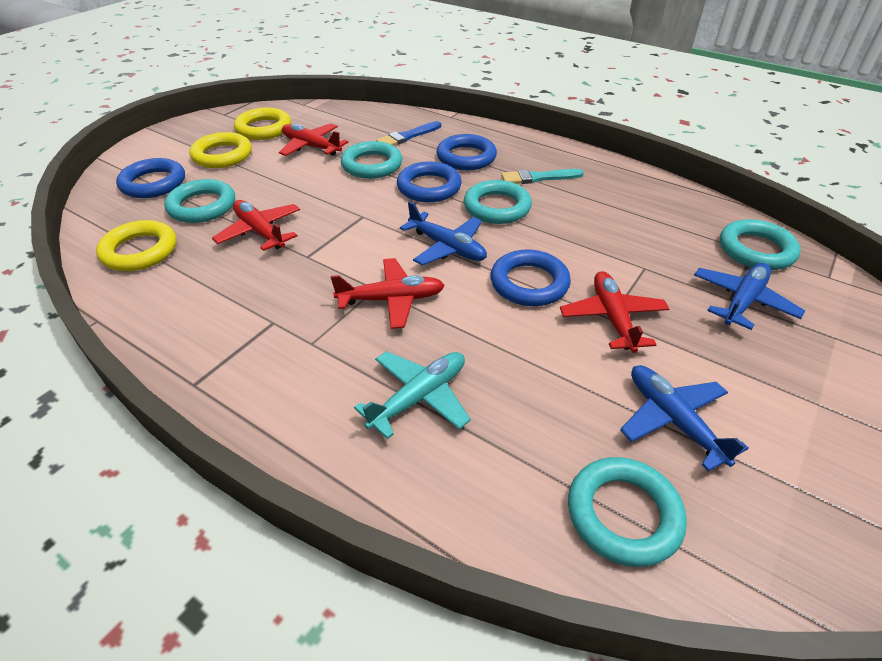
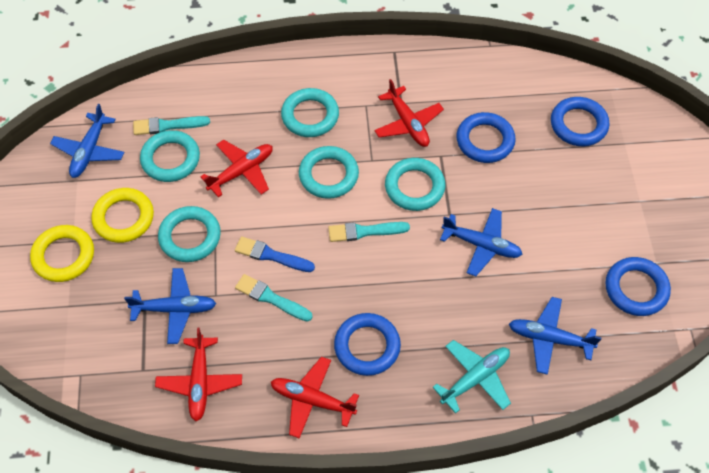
blue plane: 3 -> 4
turquoise brush: 1 -> 3
yellow ring: 3 -> 2

